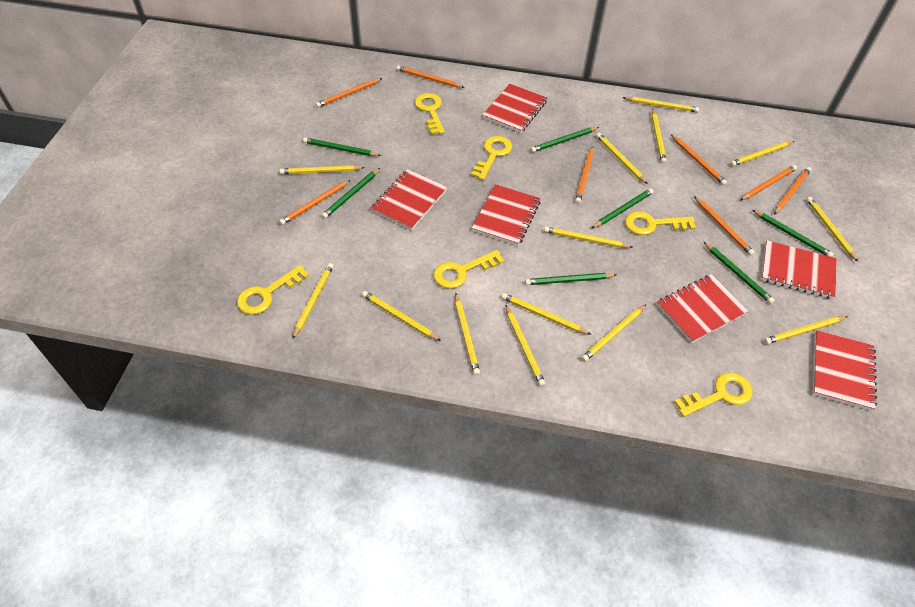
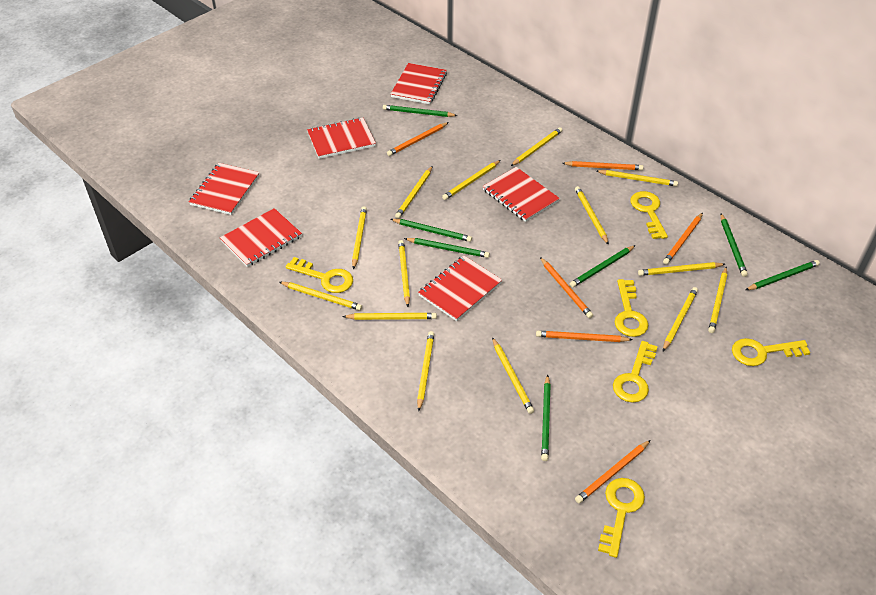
orange pencil: 8 -> 6

